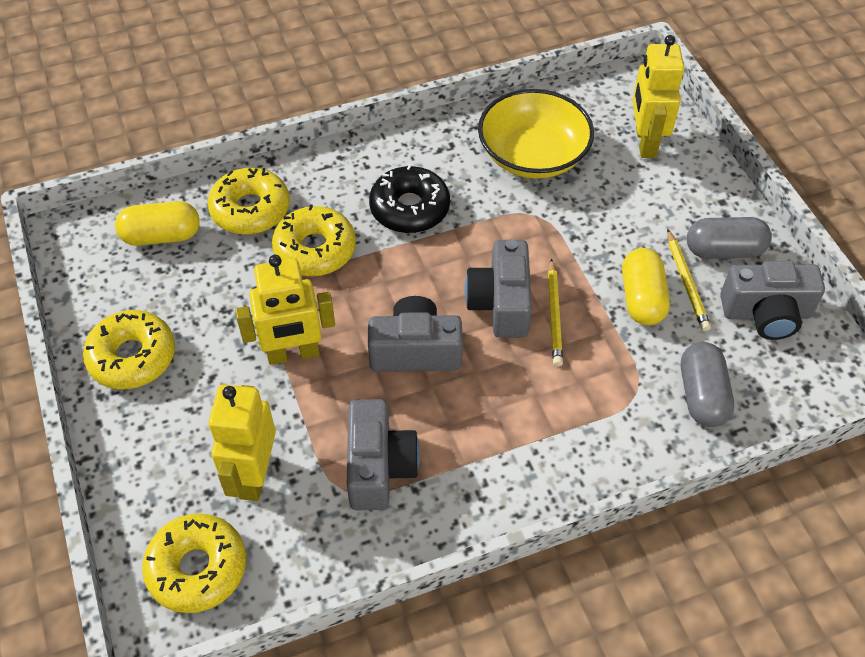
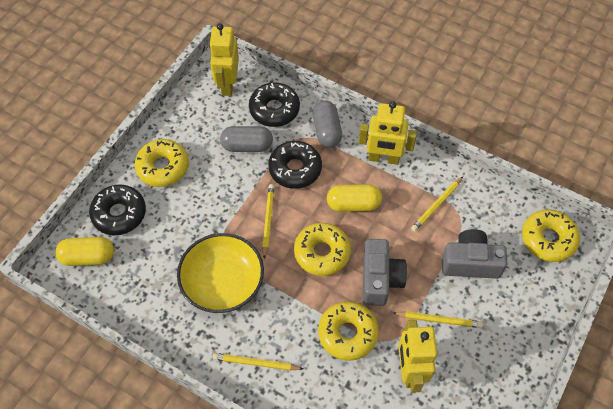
black donut: 1 -> 3
grey camera: 4 -> 2
yellow pencil: 2 -> 4

